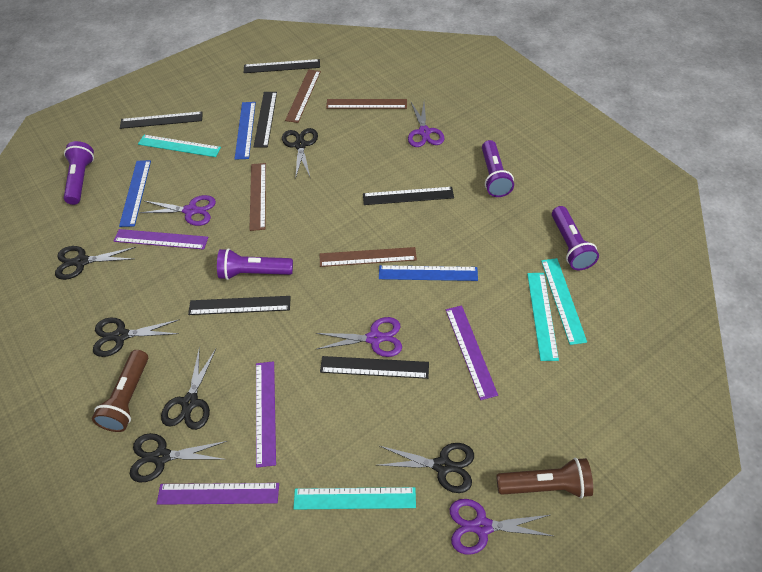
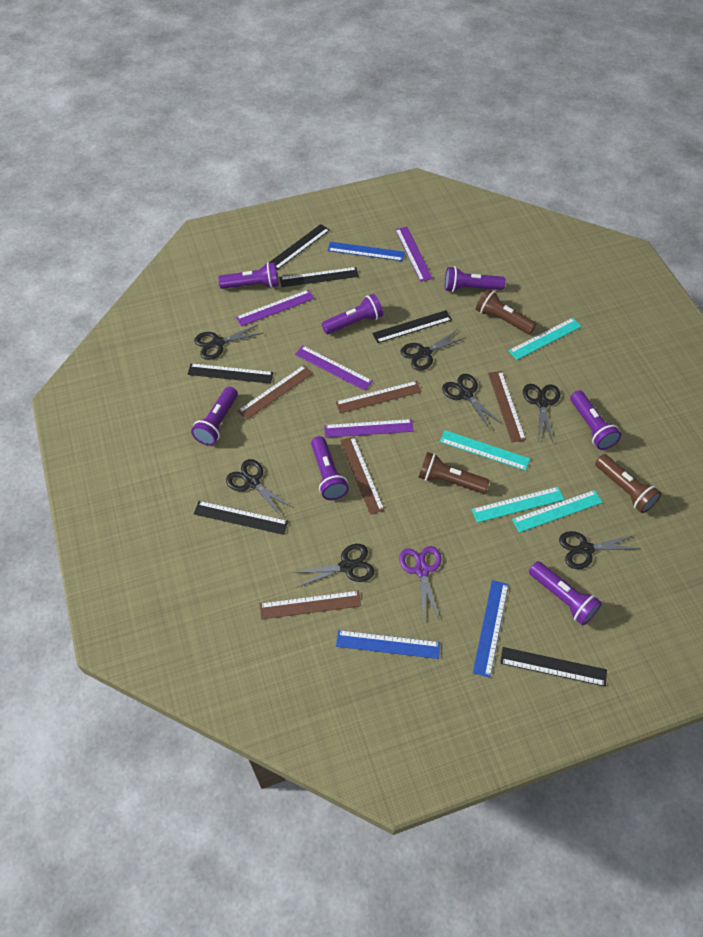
black scissors: 6 -> 7
brown flashlight: 2 -> 3
brown ruler: 4 -> 5
purple flashlight: 4 -> 7
purple scissors: 4 -> 1

